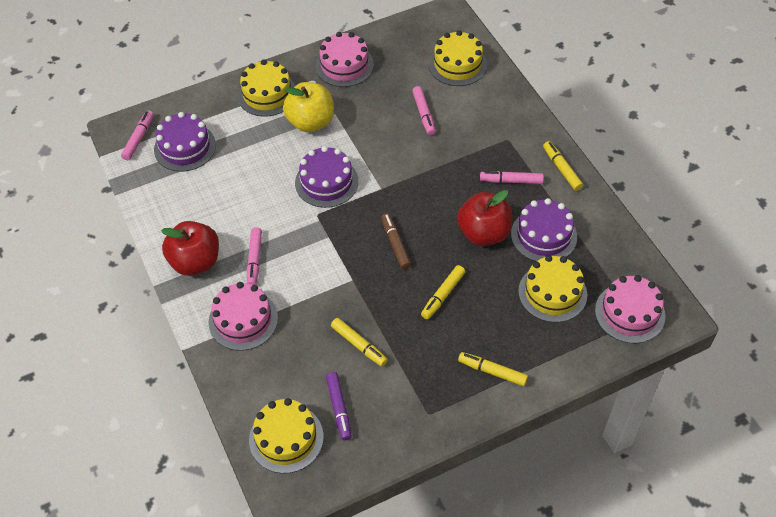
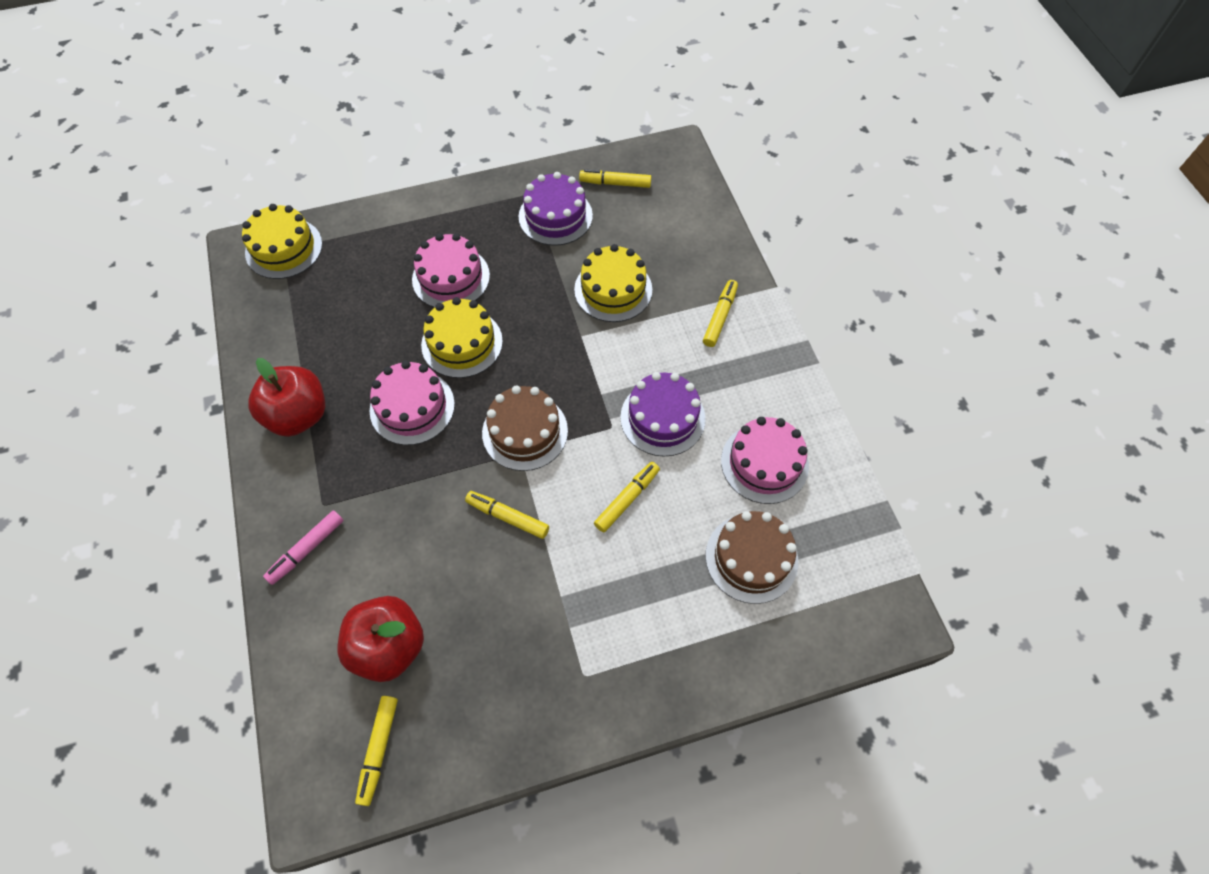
brown cake: 0 -> 2
brown marker: 1 -> 0
pink marker: 4 -> 1
purple cake: 3 -> 2
purple marker: 1 -> 0
yellow apple: 1 -> 0
yellow cake: 4 -> 3
yellow marker: 4 -> 5

